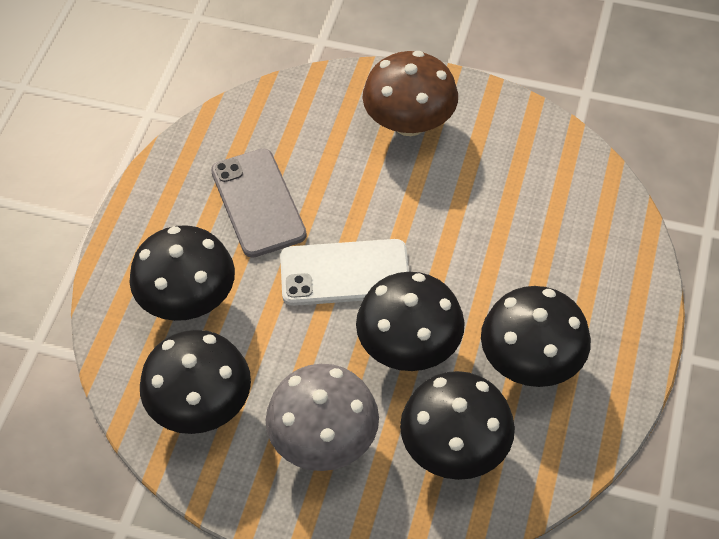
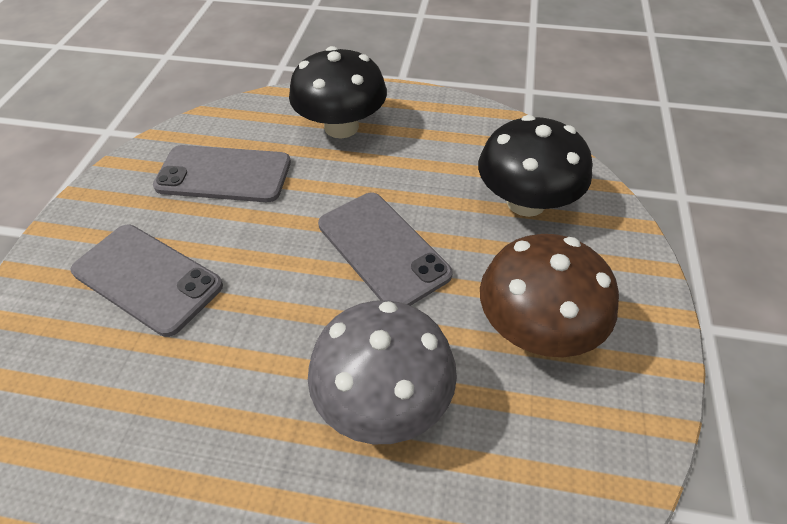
black mushroom: 5 -> 2
grey phone: 1 -> 3
white phone: 1 -> 0

